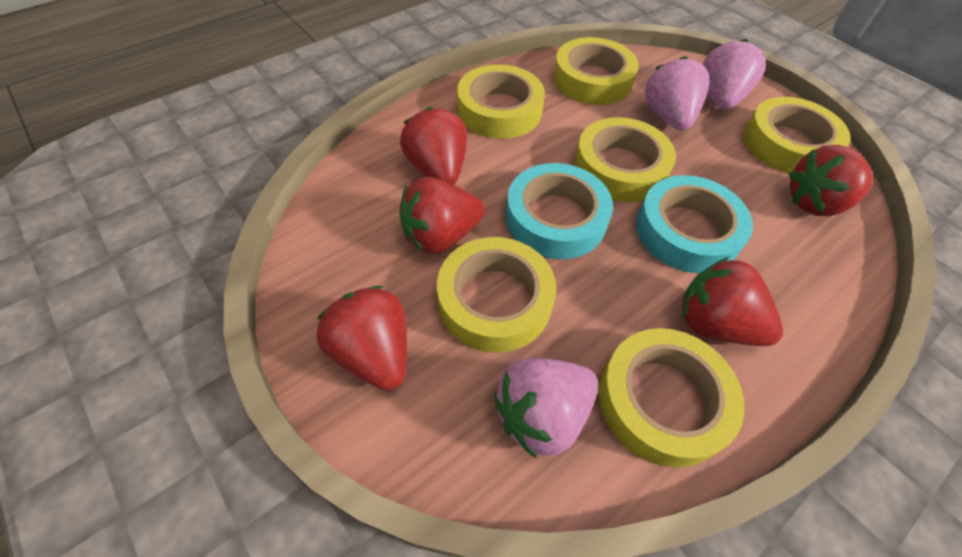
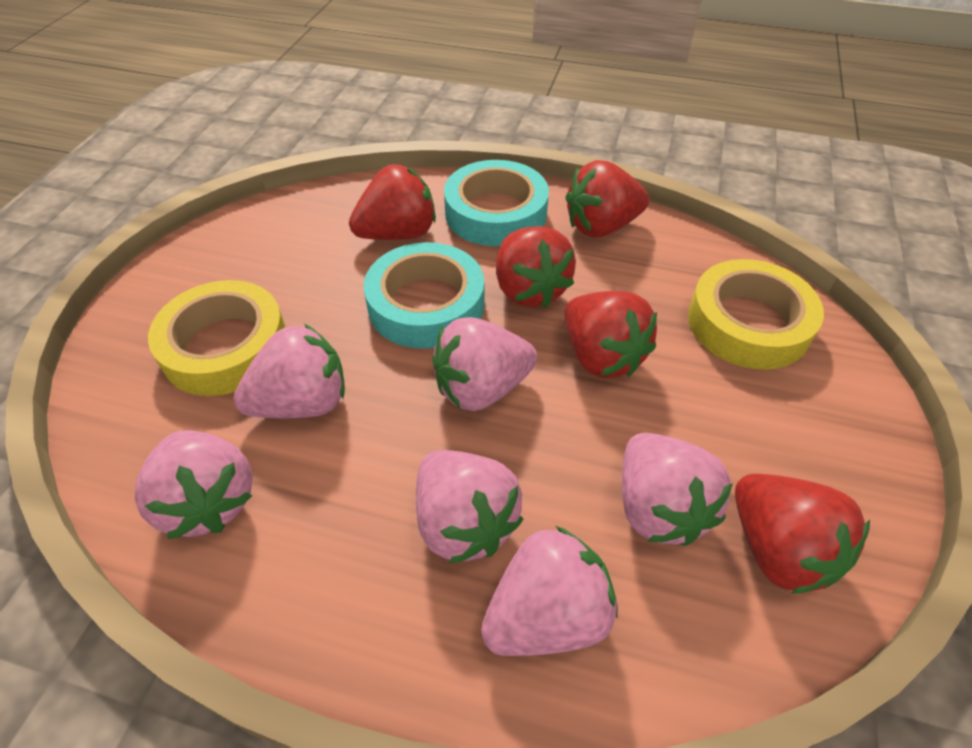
pink strawberry: 3 -> 6
yellow tape: 6 -> 2

